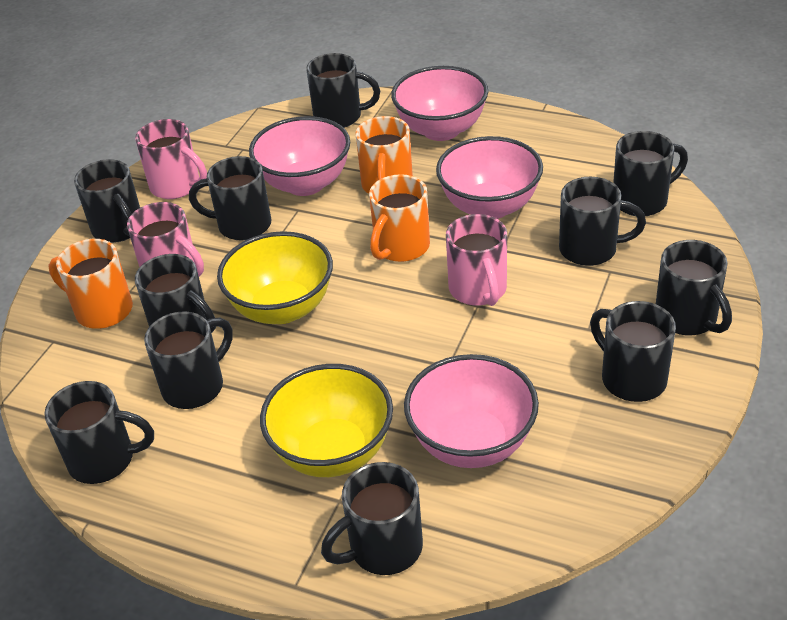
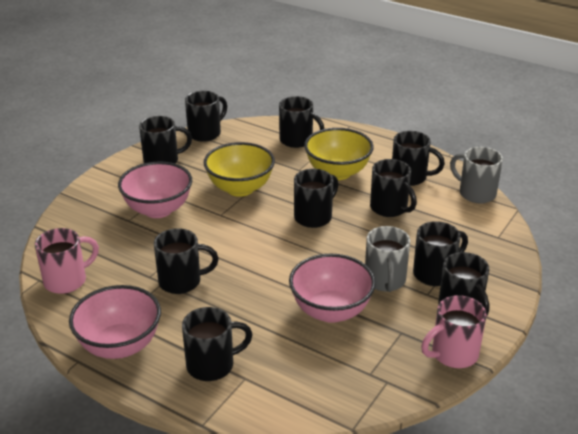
black mug: 11 -> 10
grey mug: 0 -> 2
orange mug: 3 -> 0
pink bowl: 4 -> 3
pink mug: 3 -> 2

